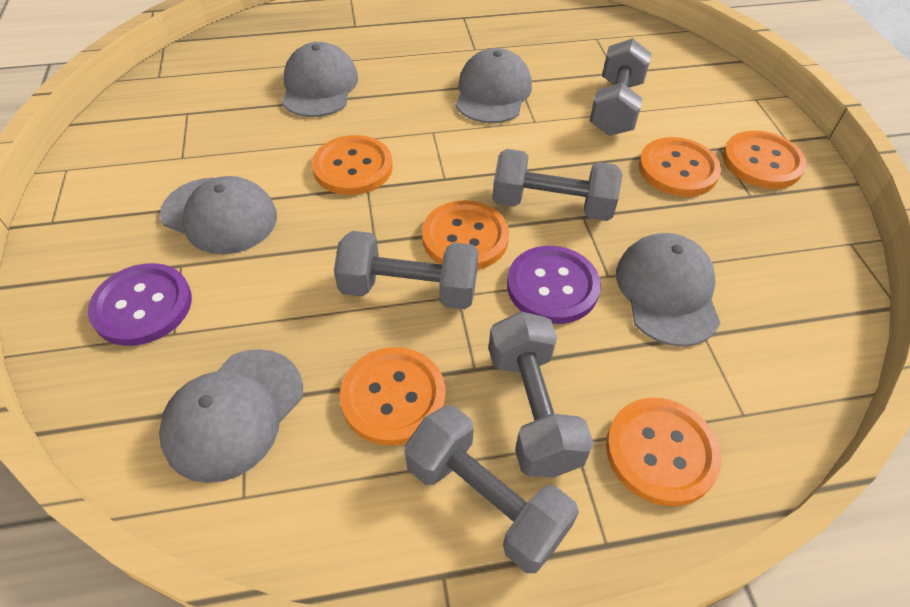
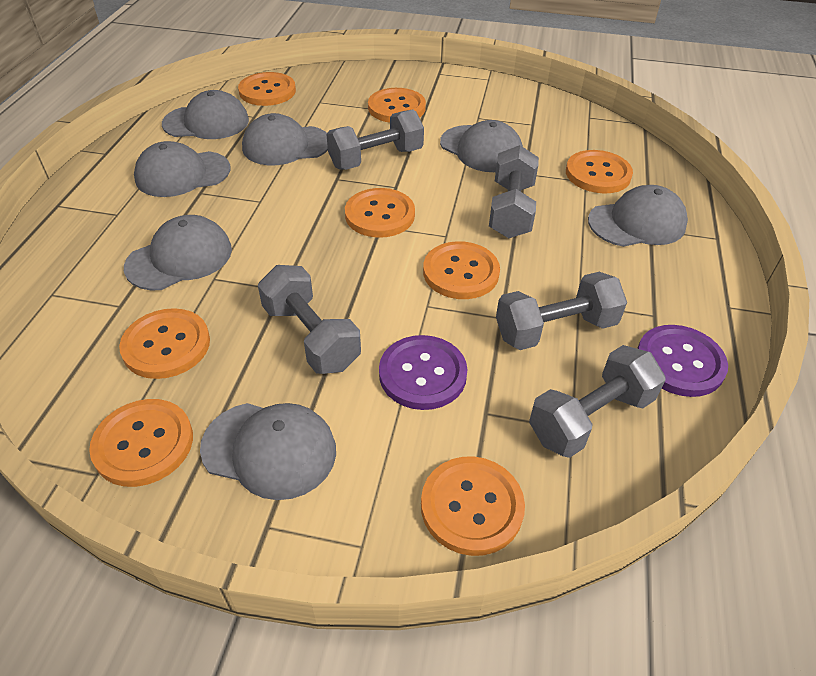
grey cap: 5 -> 7
orange button: 6 -> 8

